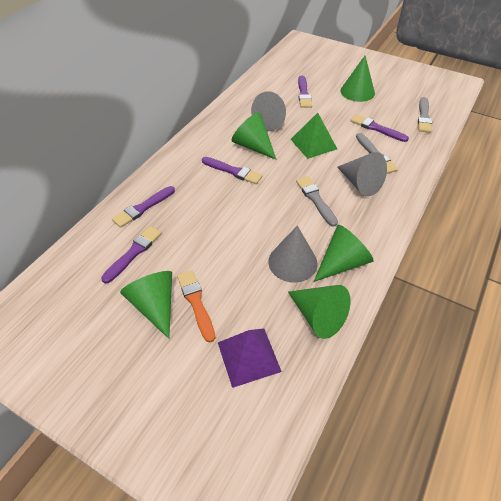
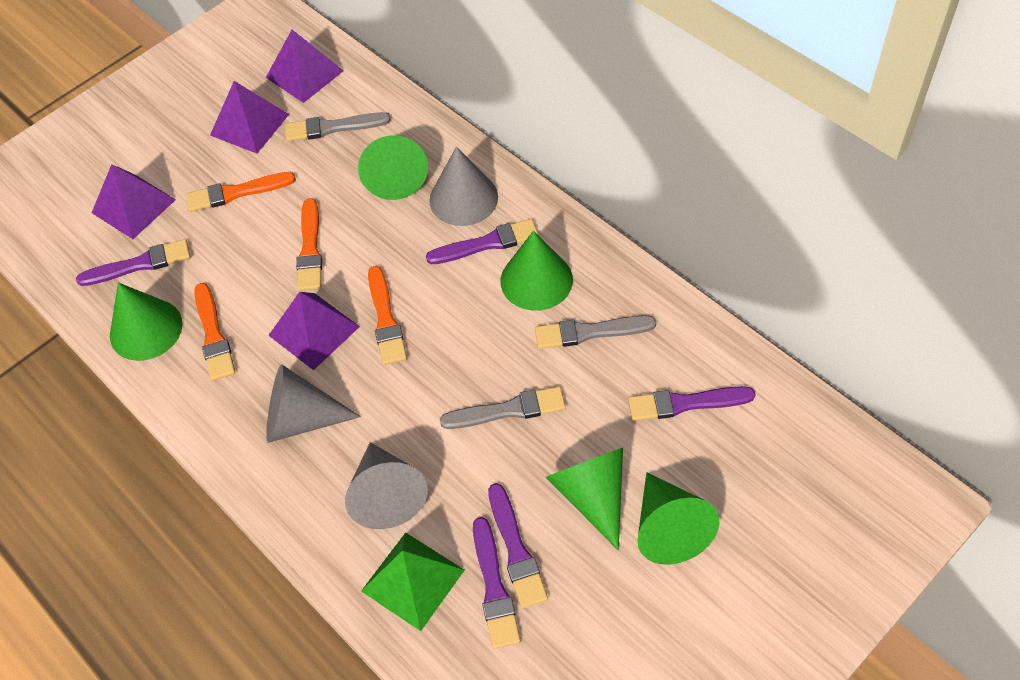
orange brush: 1 -> 4
purple pyramid: 1 -> 4

